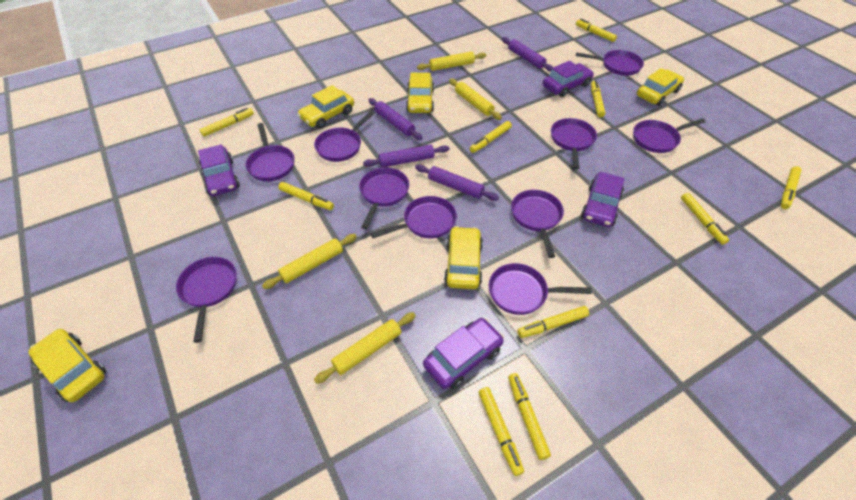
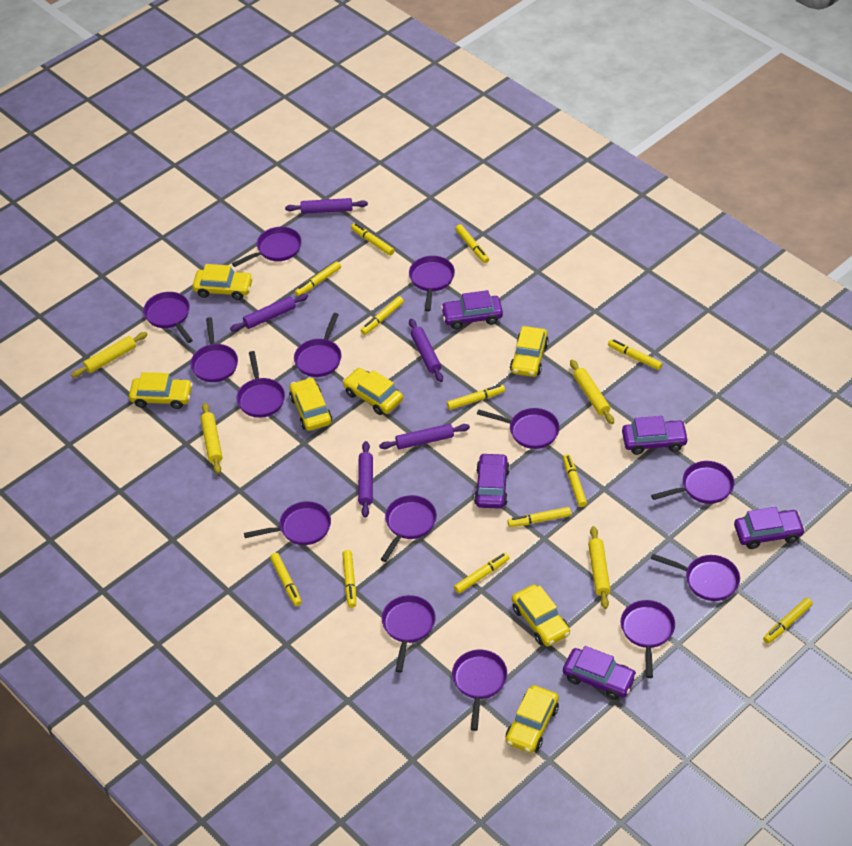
purple car: 4 -> 5
purple pan: 10 -> 14
purple rolling pin: 4 -> 5
yellow car: 5 -> 7
yellow marker: 10 -> 12

